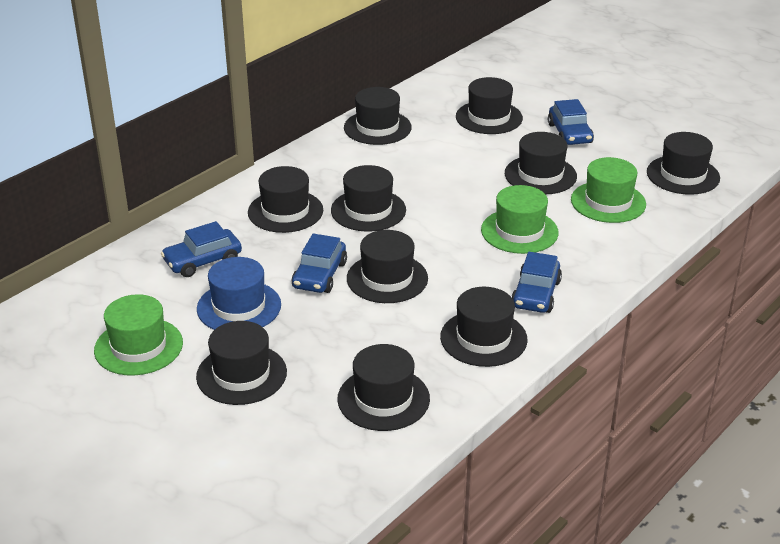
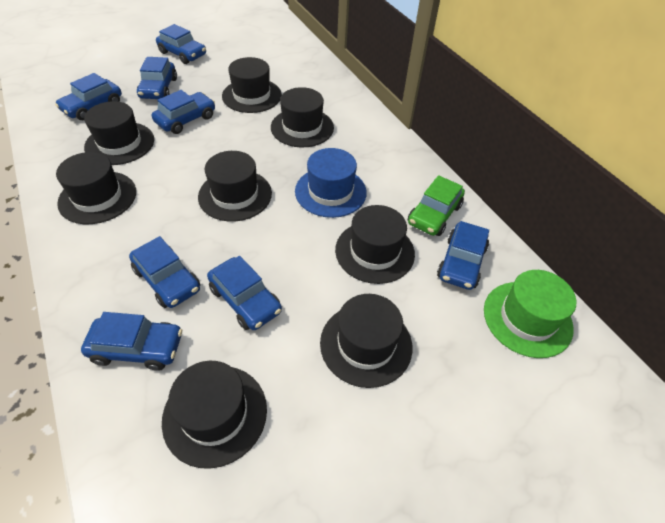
black hat: 10 -> 8
blue car: 4 -> 8
green car: 0 -> 1
green hat: 3 -> 1

